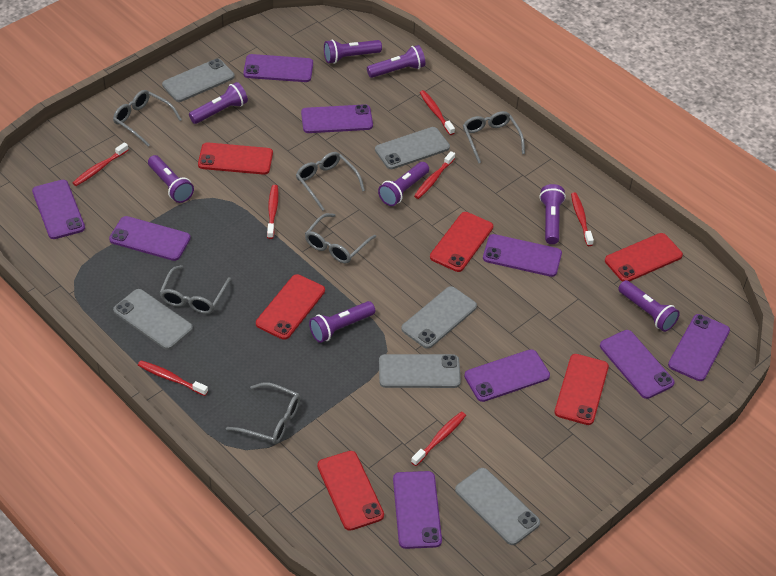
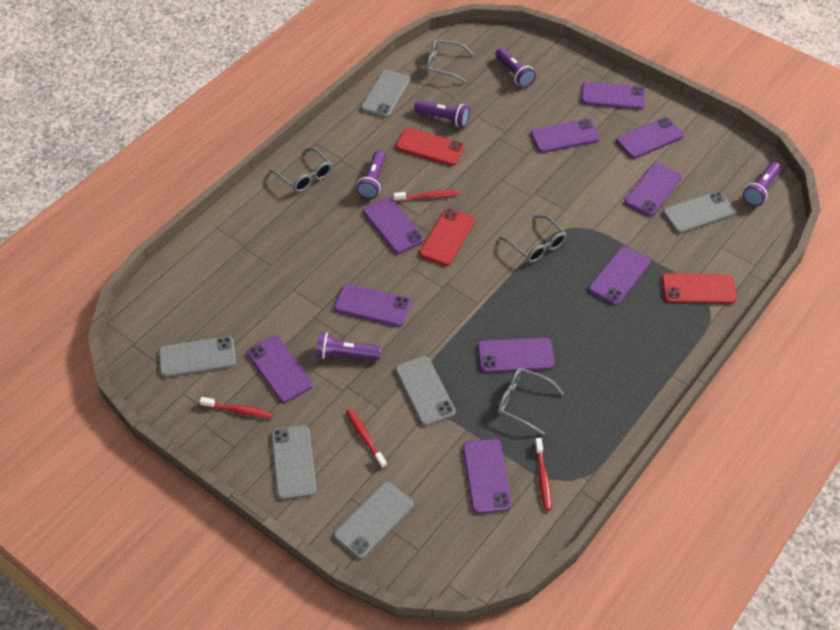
grey glasses: 6 -> 4
purple flashlight: 8 -> 5
purple phone: 9 -> 10
red phone: 6 -> 3
red toothbrush: 7 -> 4

